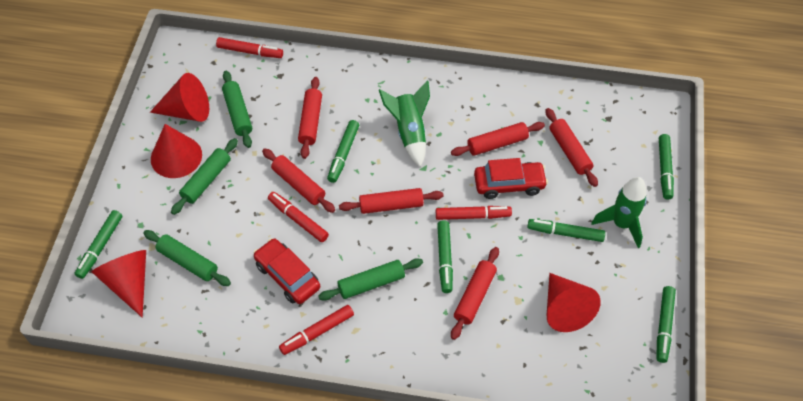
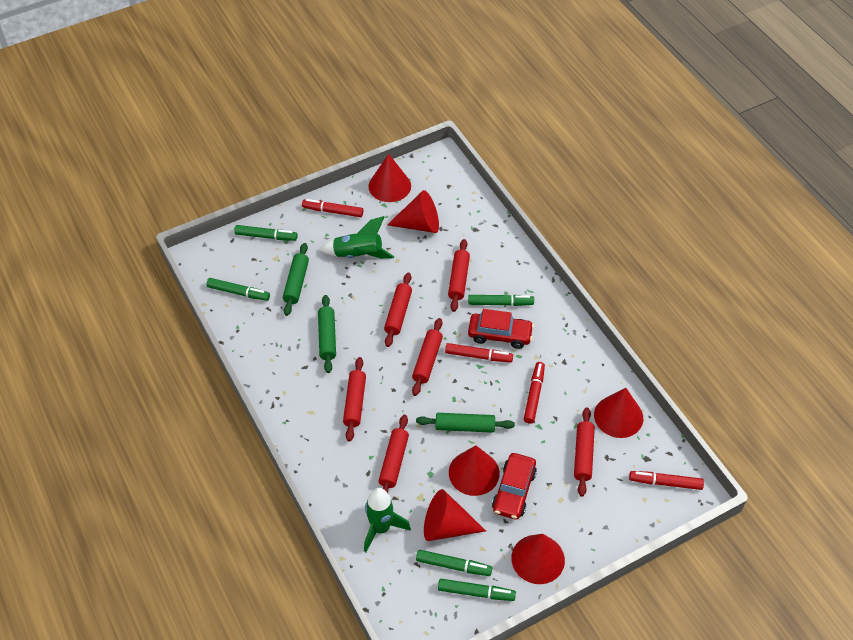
green marker: 6 -> 5
green rolling pin: 4 -> 3
red cone: 4 -> 6

